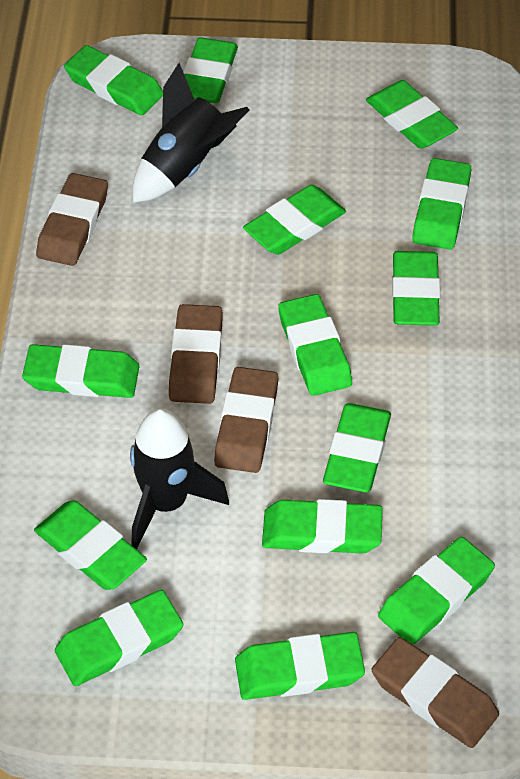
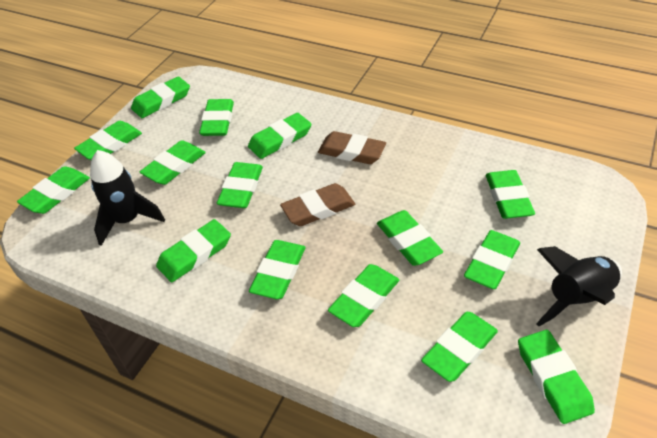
brown eraser: 4 -> 2
green eraser: 14 -> 15

